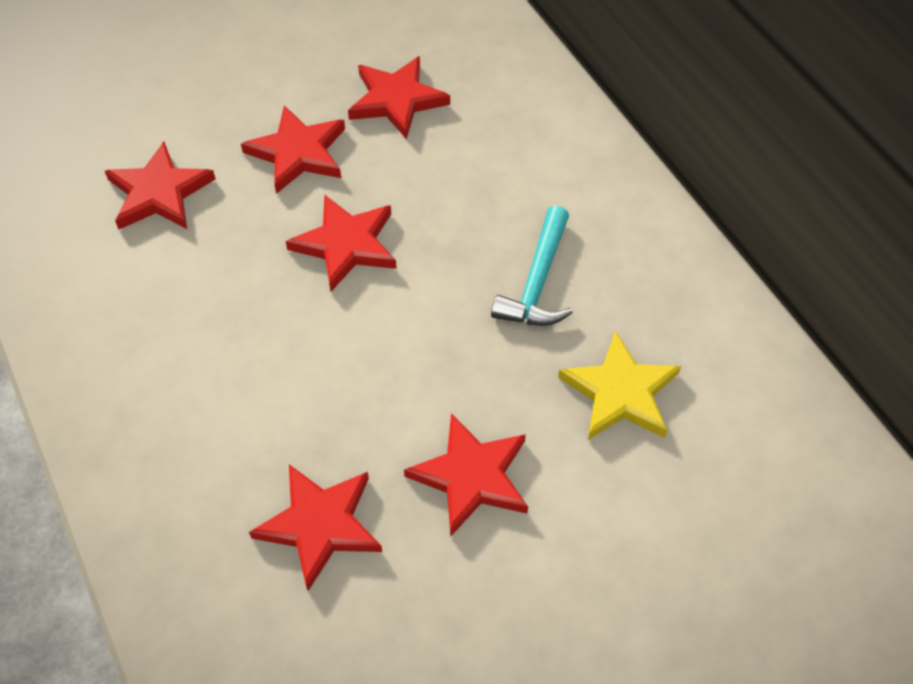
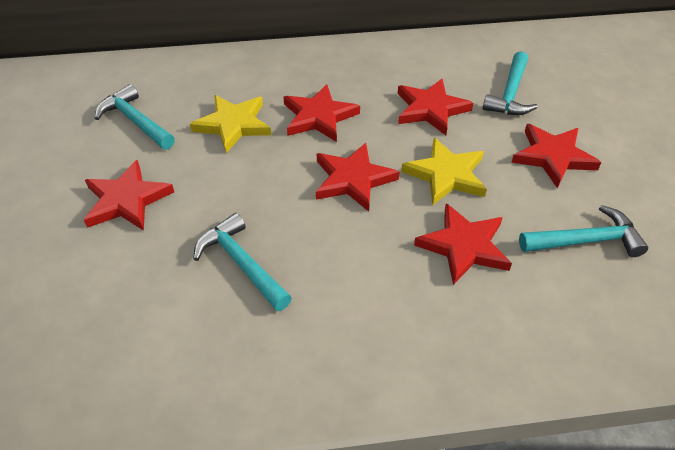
turquoise hammer: 1 -> 4
yellow star: 1 -> 2

